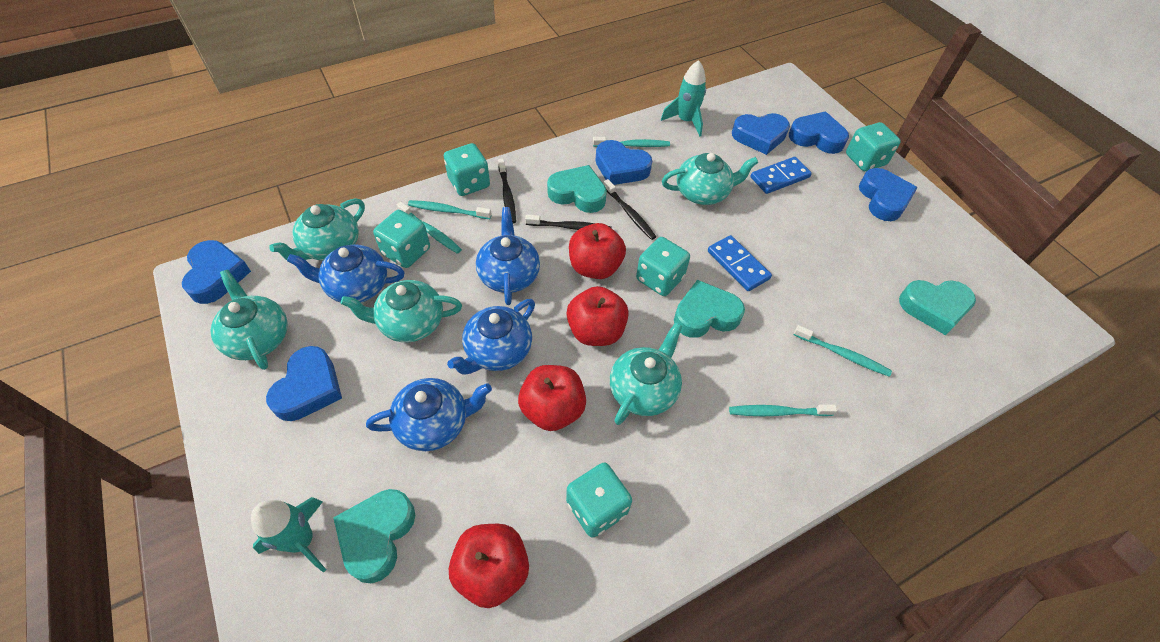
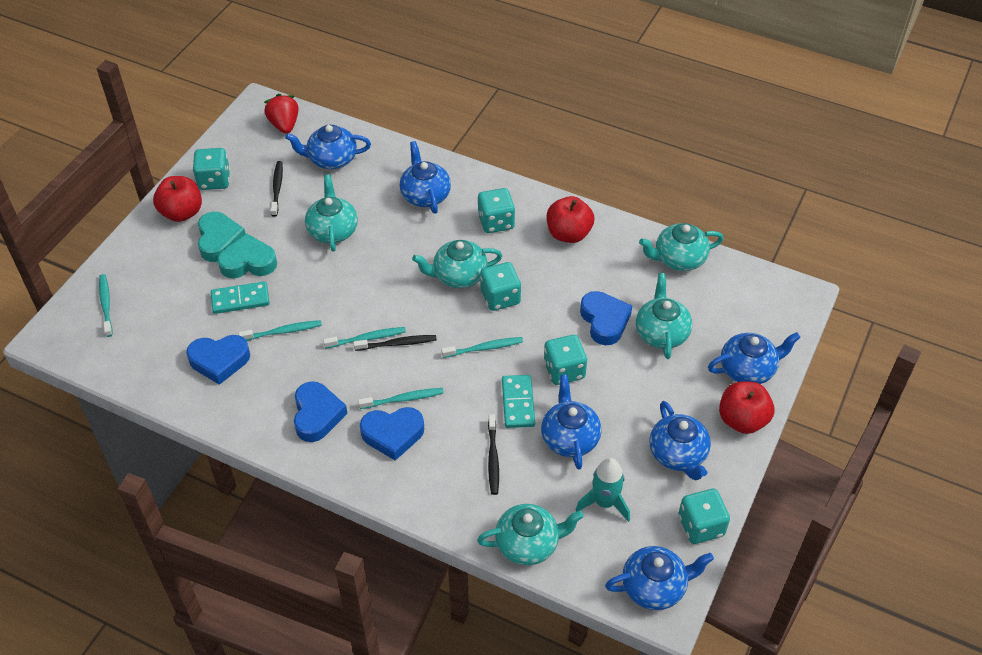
blue domino: 2 -> 0
blue heart: 6 -> 4
blue teapot: 4 -> 6
red apple: 4 -> 3
red strawberry: 0 -> 1
turquoise domino: 0 -> 2
turquoise heart: 4 -> 2
turquoise rocket: 2 -> 1

